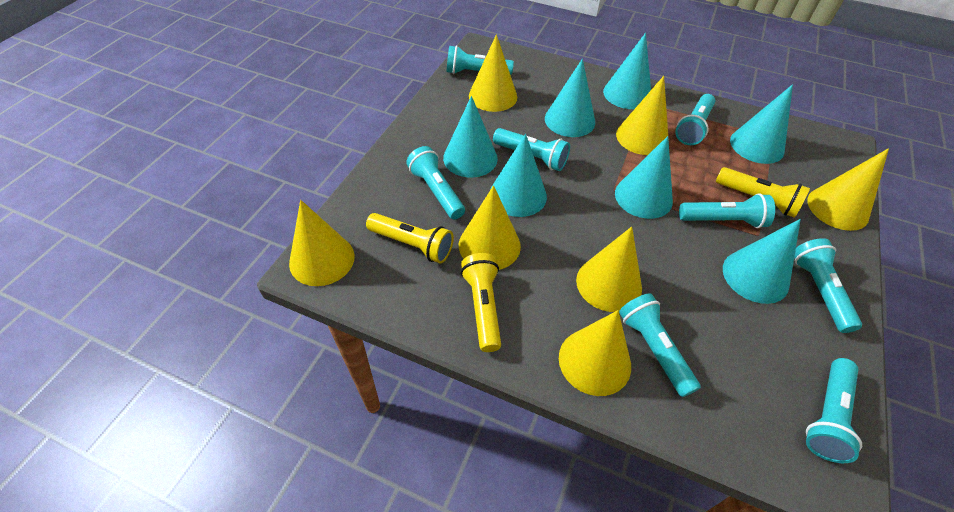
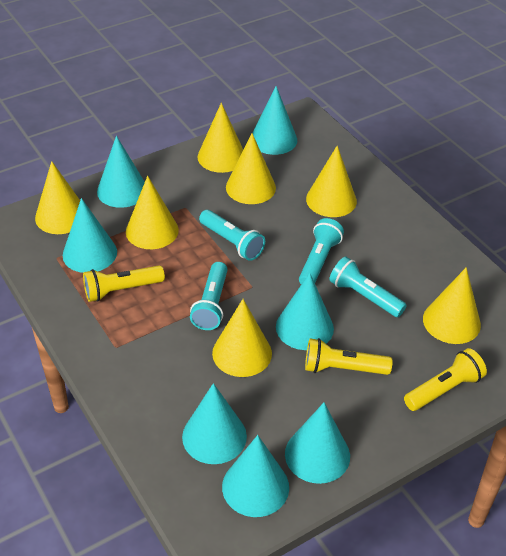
turquoise flashlight: 8 -> 4

